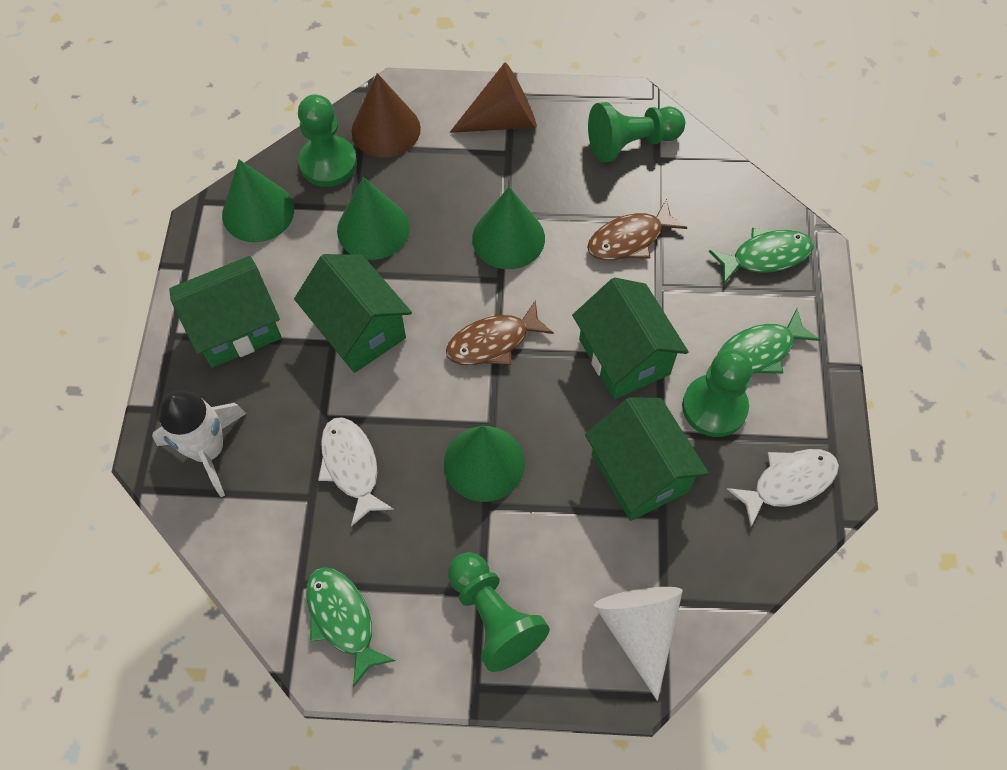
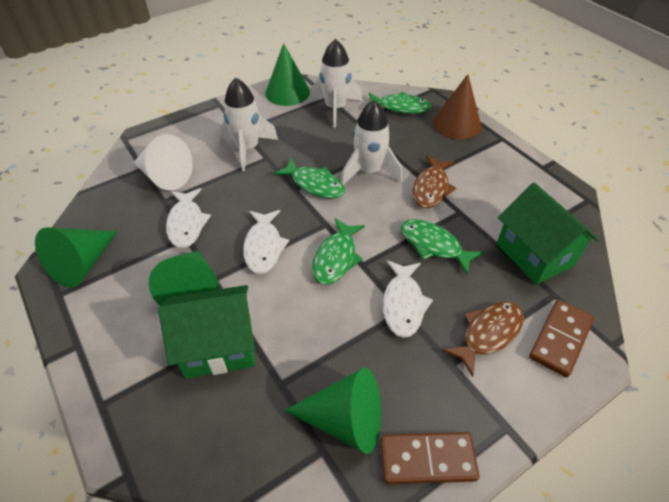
brown cone: 2 -> 1
brown domino: 0 -> 2
green fish: 3 -> 4
green house: 4 -> 2
green pawn: 4 -> 0
white fish: 2 -> 3
white rocket: 1 -> 3

